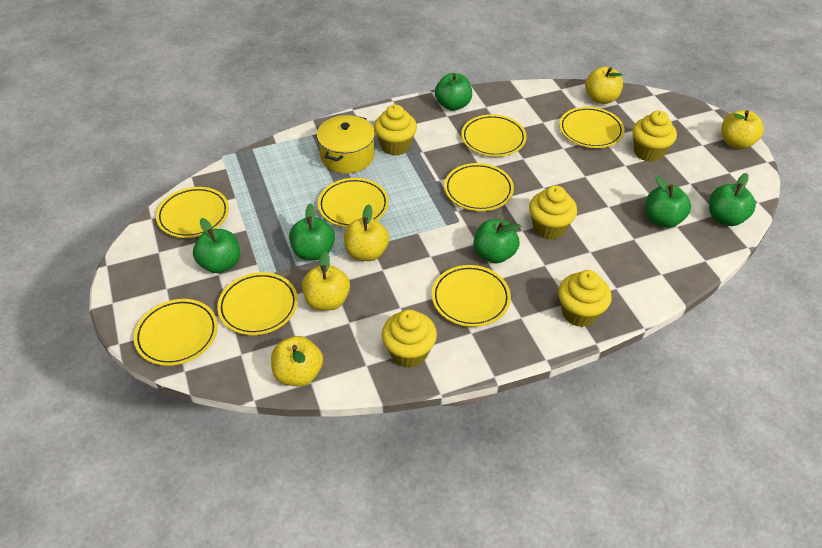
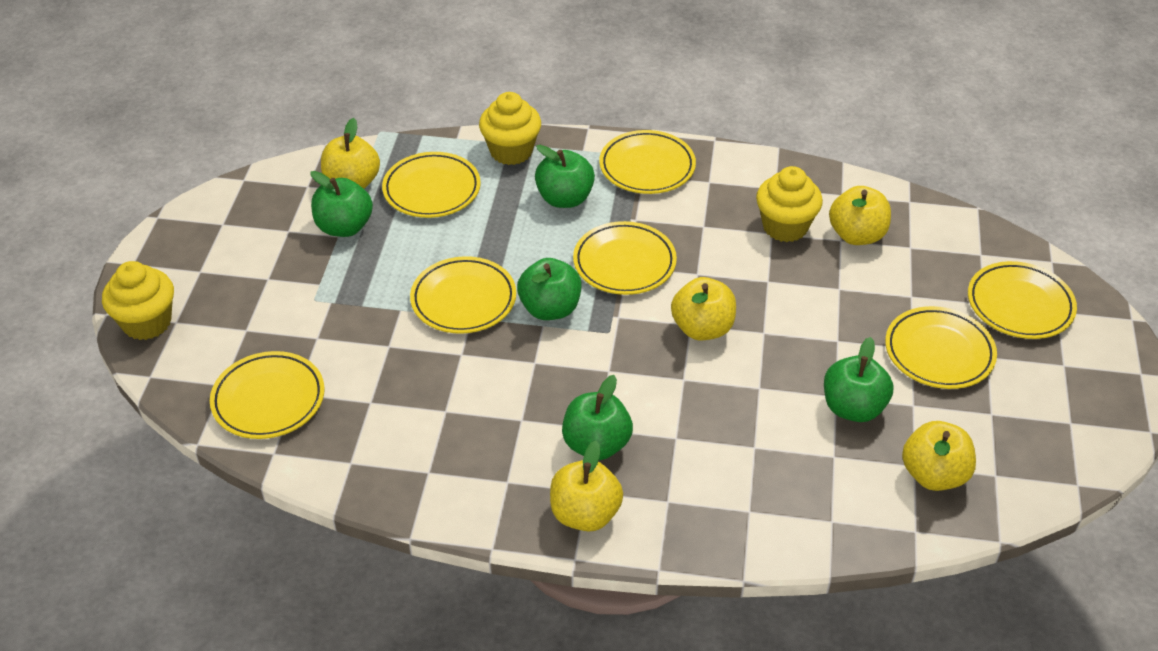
green apple: 6 -> 5
yellow cupcake: 5 -> 3
yellow plate: 8 -> 7
yellow pot: 1 -> 0

